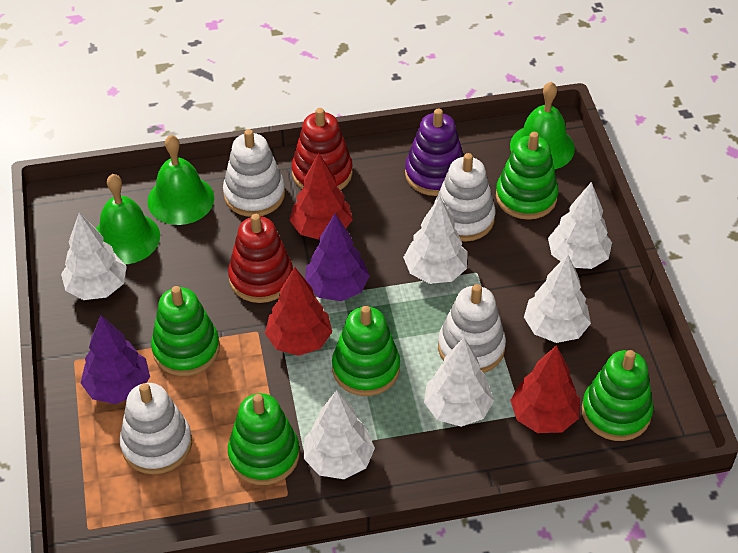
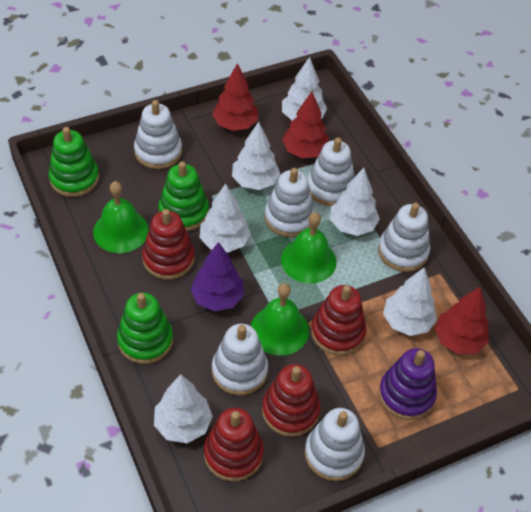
green stacking toy: 5 -> 3
purple tree: 2 -> 1
red stacking toy: 2 -> 4
white stacking toy: 4 -> 6

